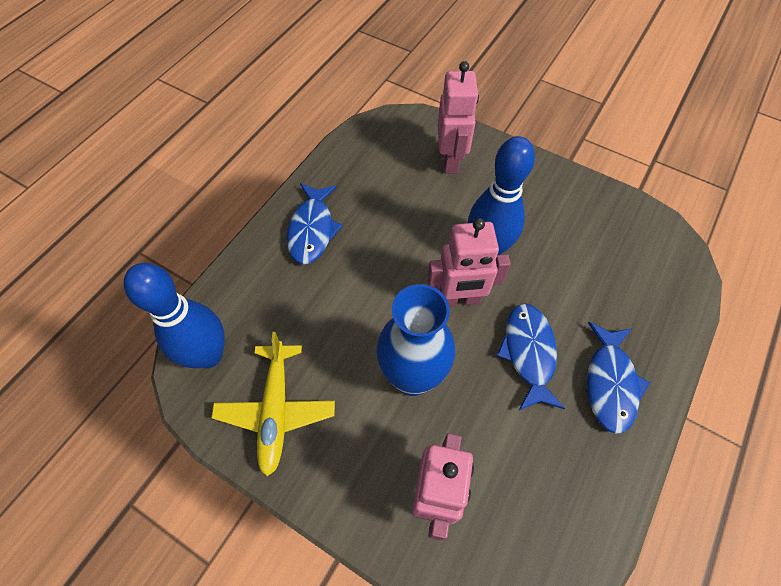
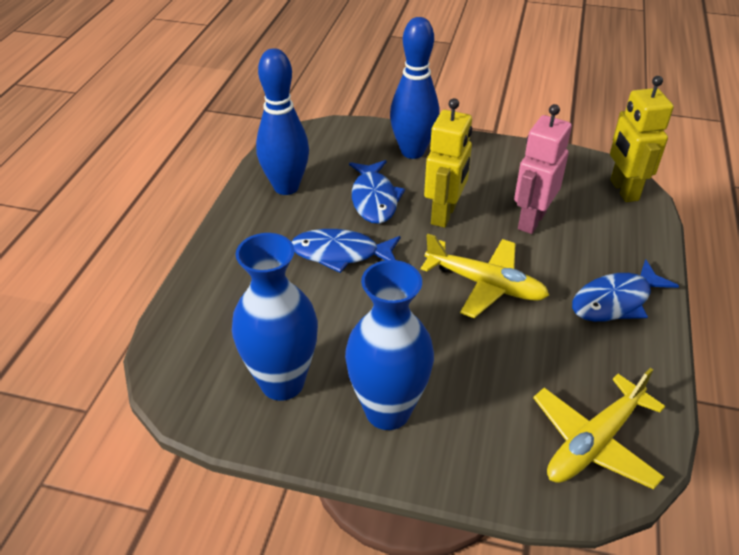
blue vase: 1 -> 2
pink robot: 3 -> 1
yellow plane: 1 -> 2
yellow robot: 0 -> 2

